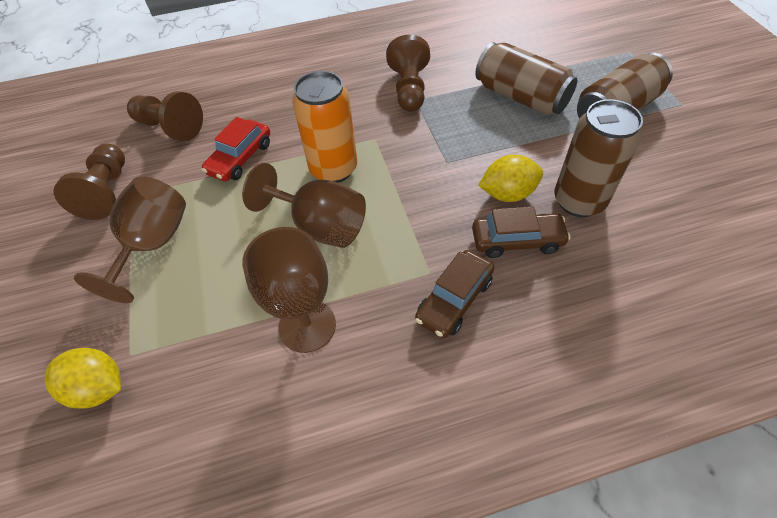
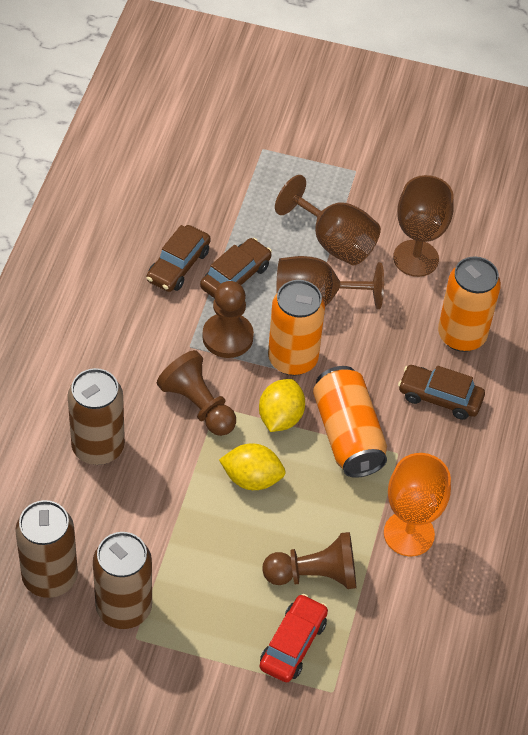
brown car: 2 -> 3
orange can: 1 -> 3
orange goblet: 0 -> 1

